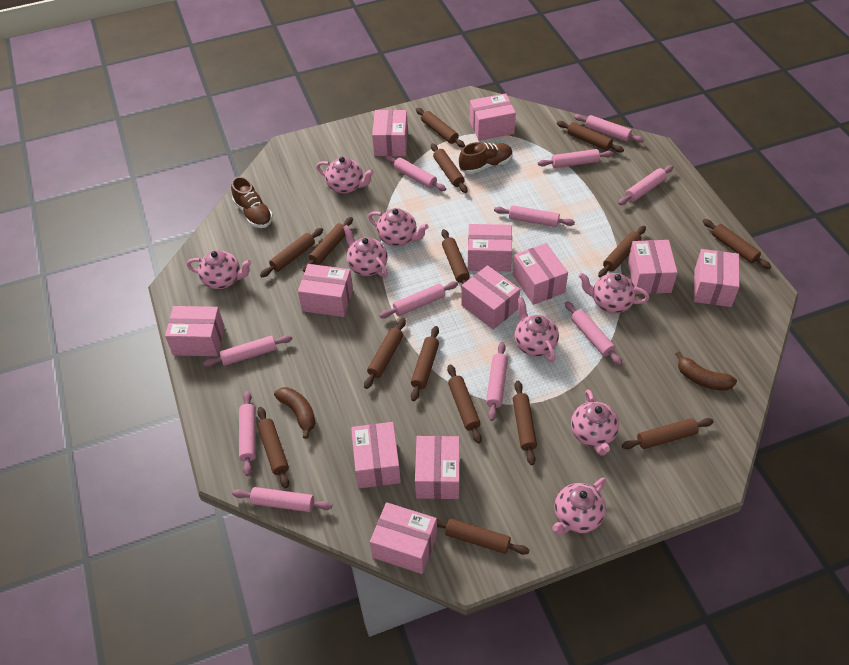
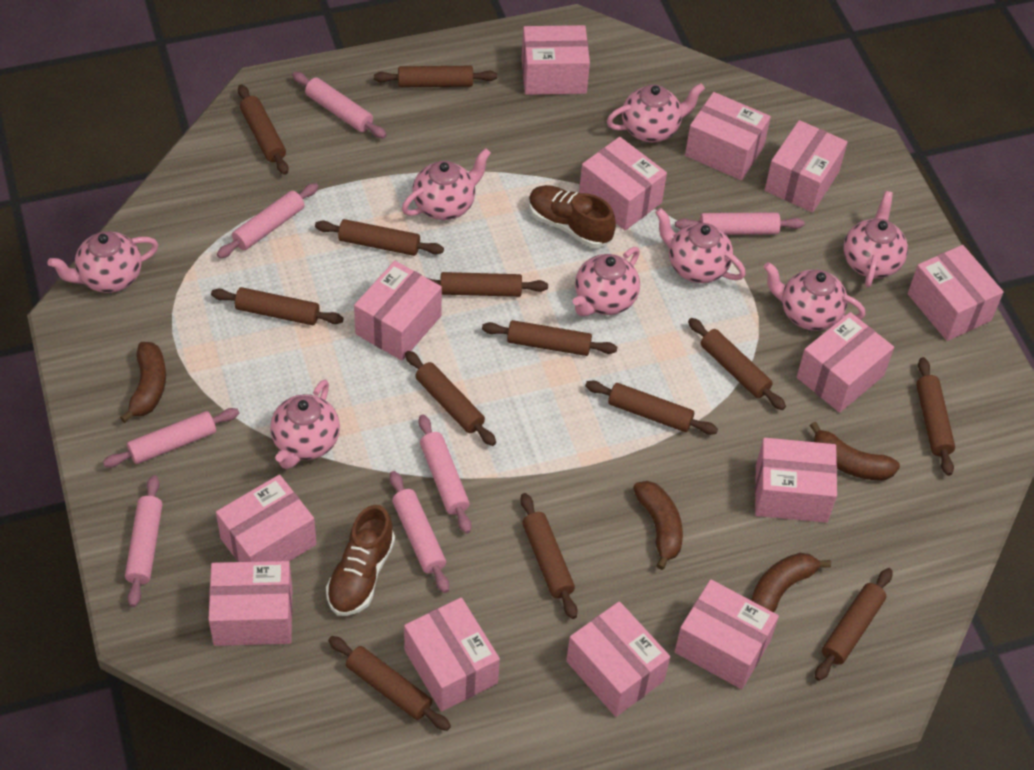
brown banana: 2 -> 4
brown rolling pin: 15 -> 13
pink box: 12 -> 13
pink rolling pin: 11 -> 7

